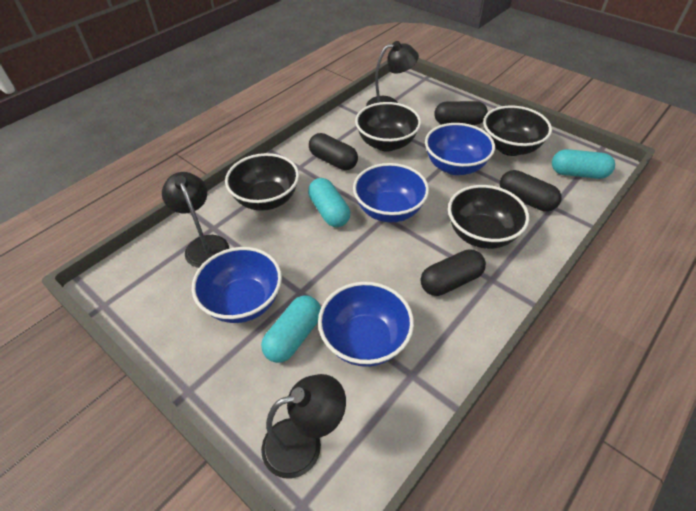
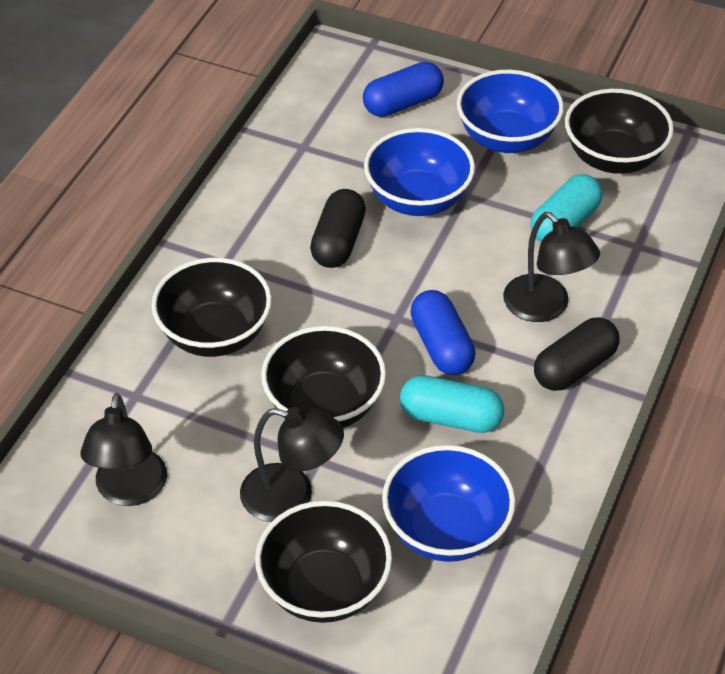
black capsule: 4 -> 2
blue bowl: 4 -> 3
blue capsule: 0 -> 2
turquoise capsule: 3 -> 2

